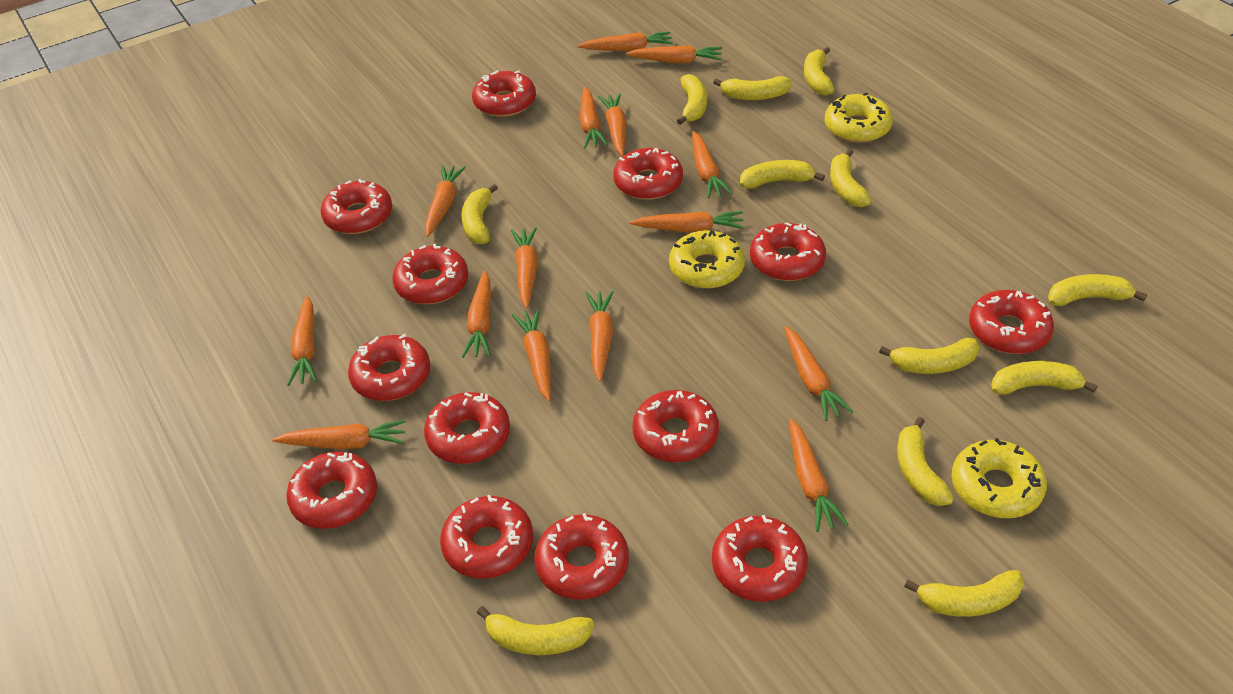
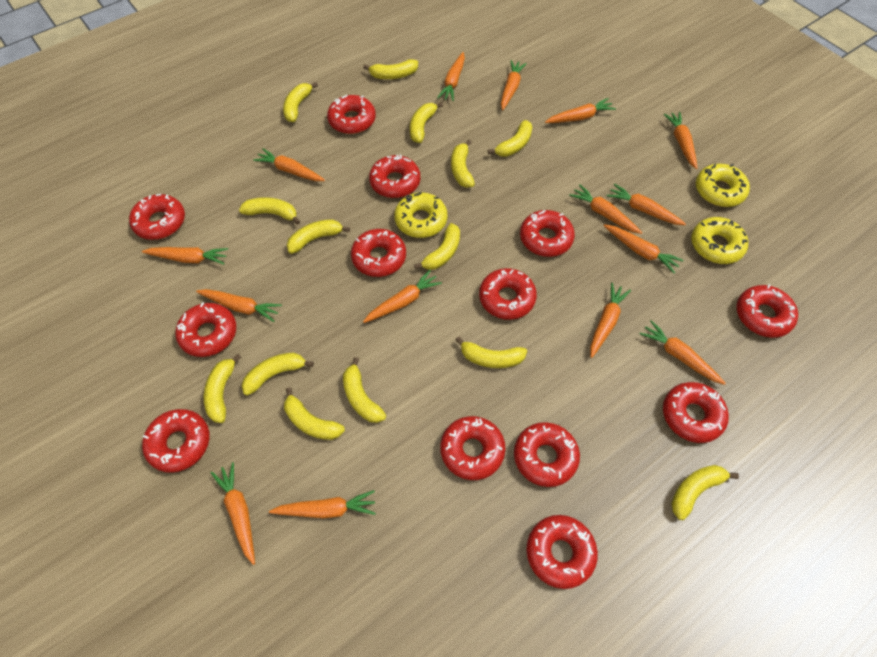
yellow banana: 12 -> 14

